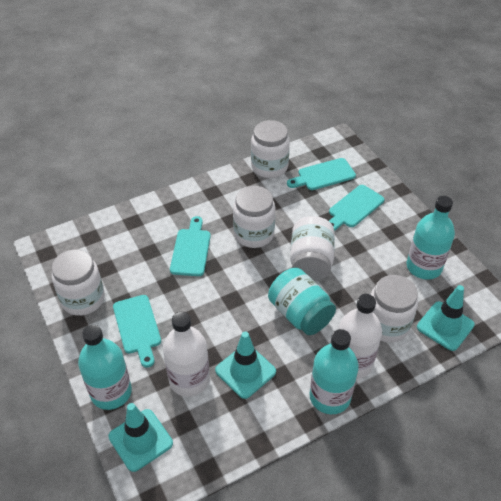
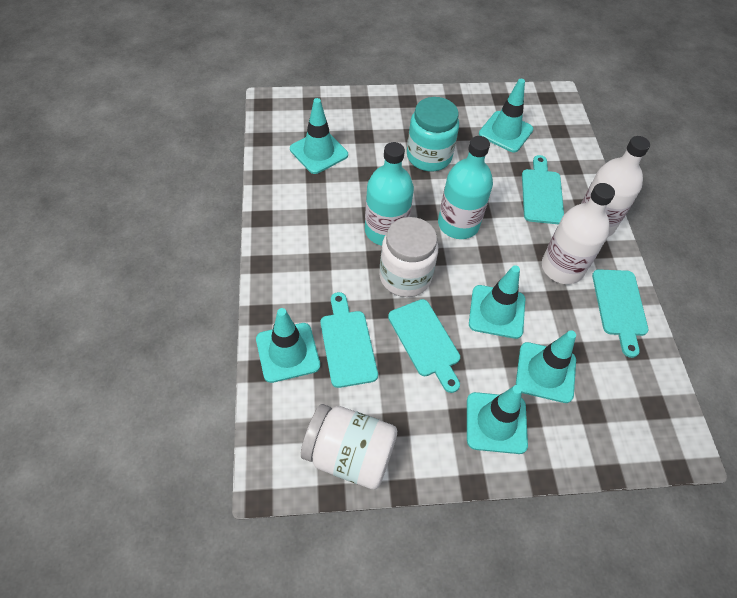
turquoise bottle: 3 -> 2
turquoise traffic cone: 3 -> 6
white jar: 5 -> 2

